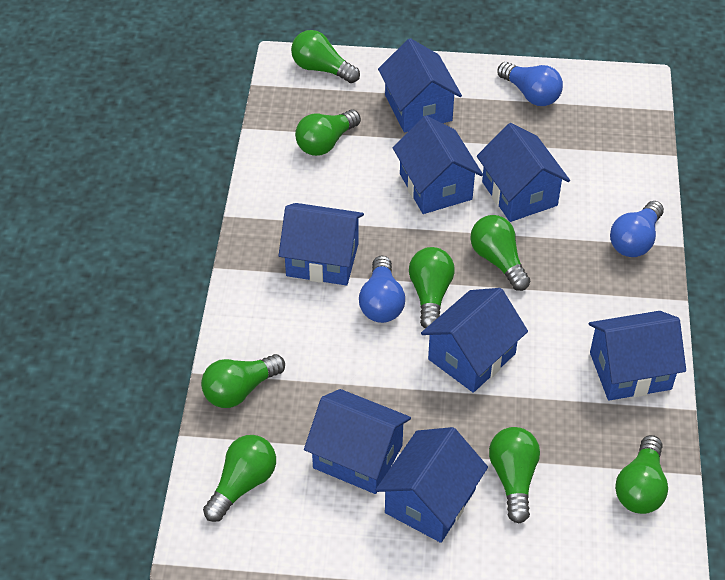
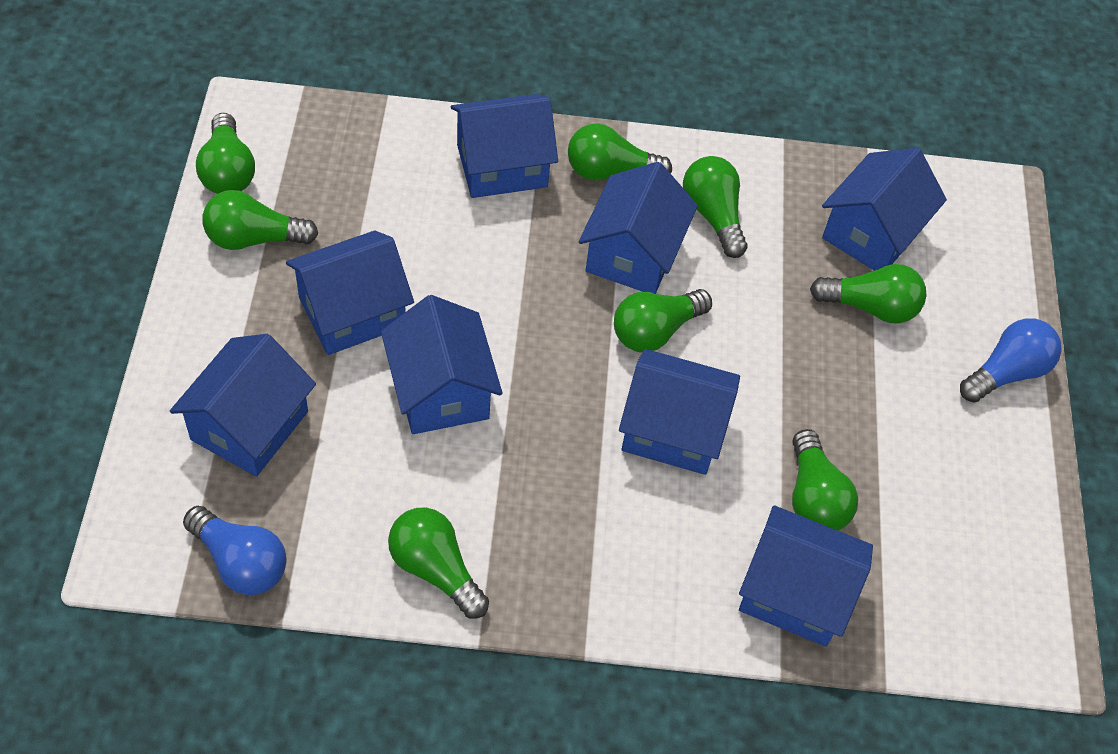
blue light bulb: 3 -> 2

